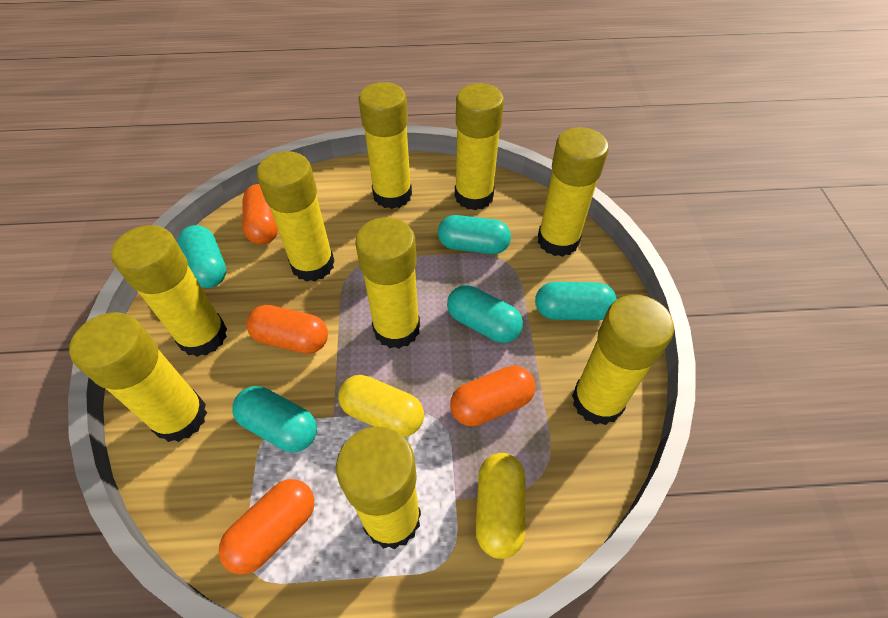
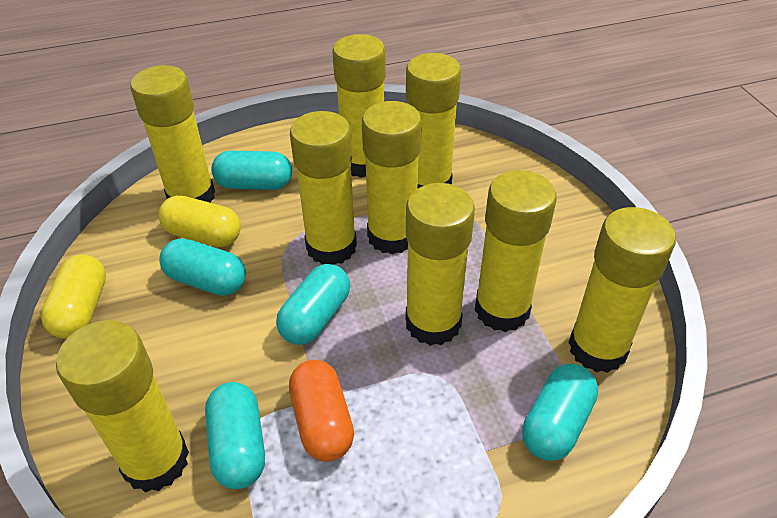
orange capsule: 4 -> 1

